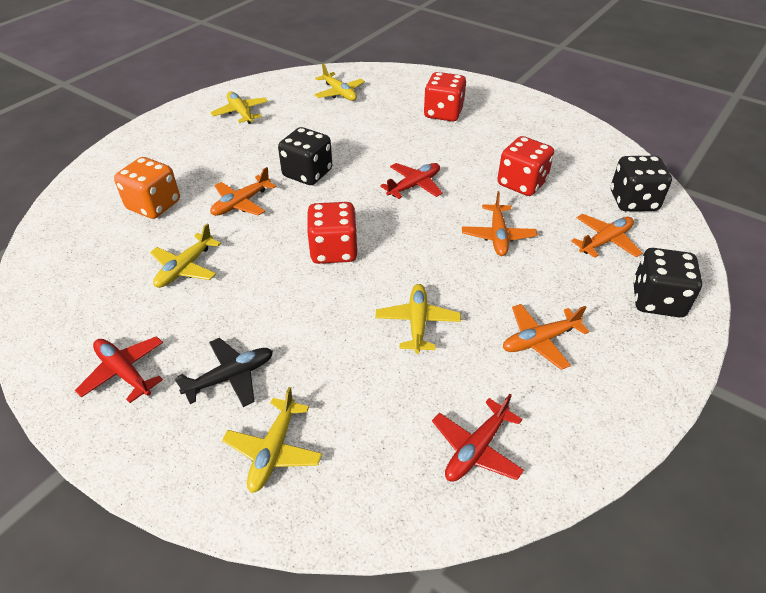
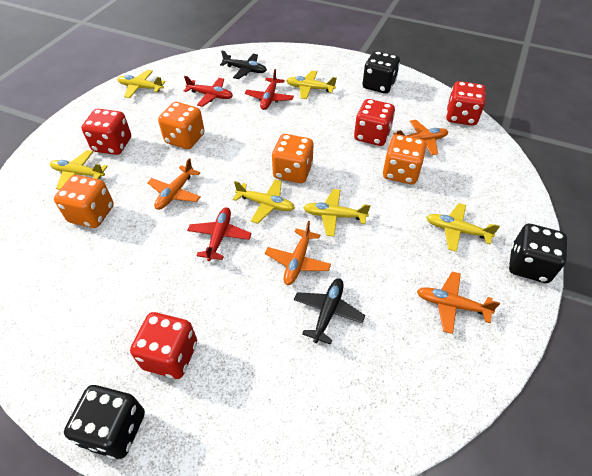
black plane: 1 -> 2
orange dice: 1 -> 4
red dice: 3 -> 4
yellow plane: 5 -> 6

